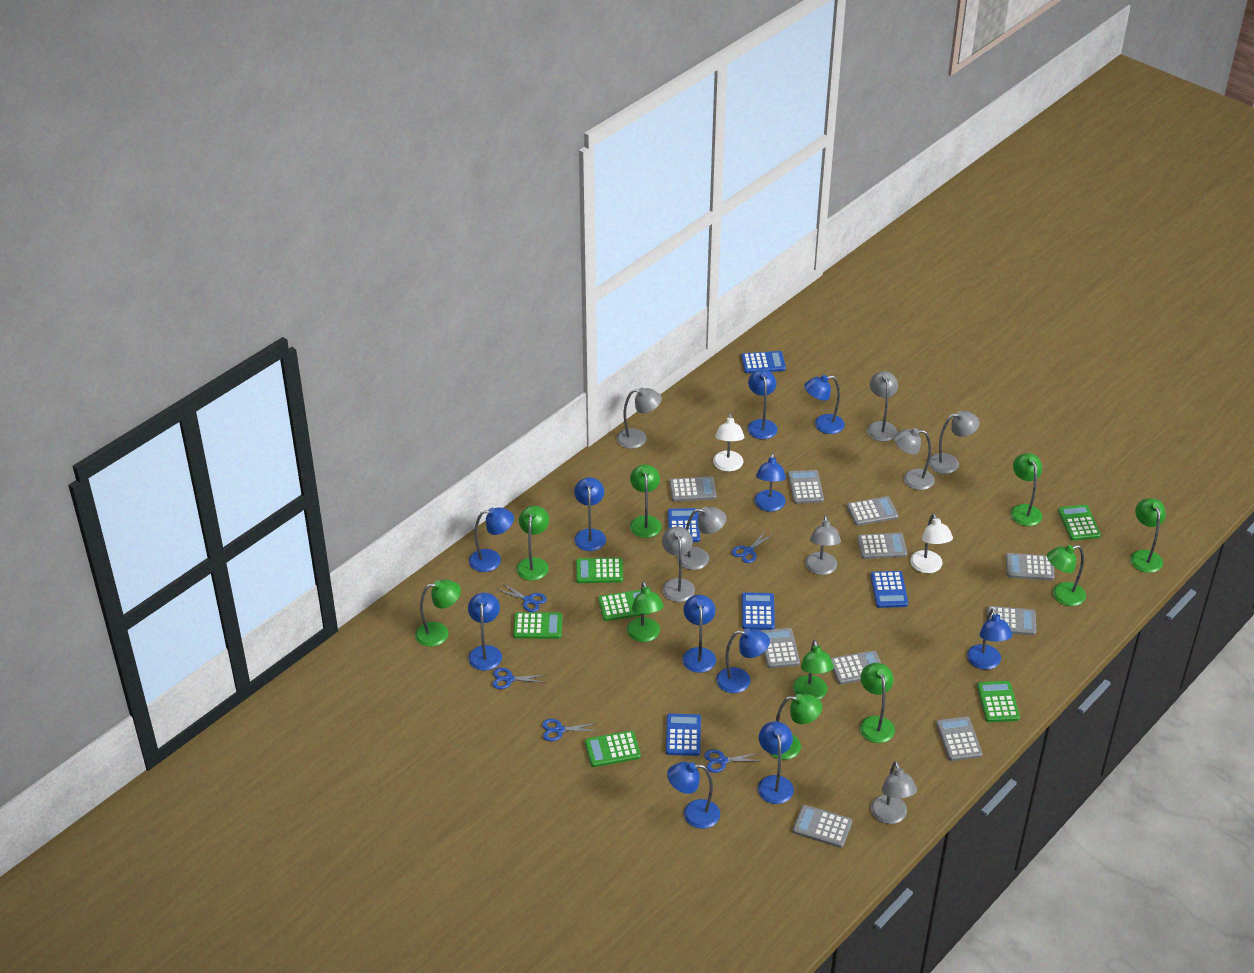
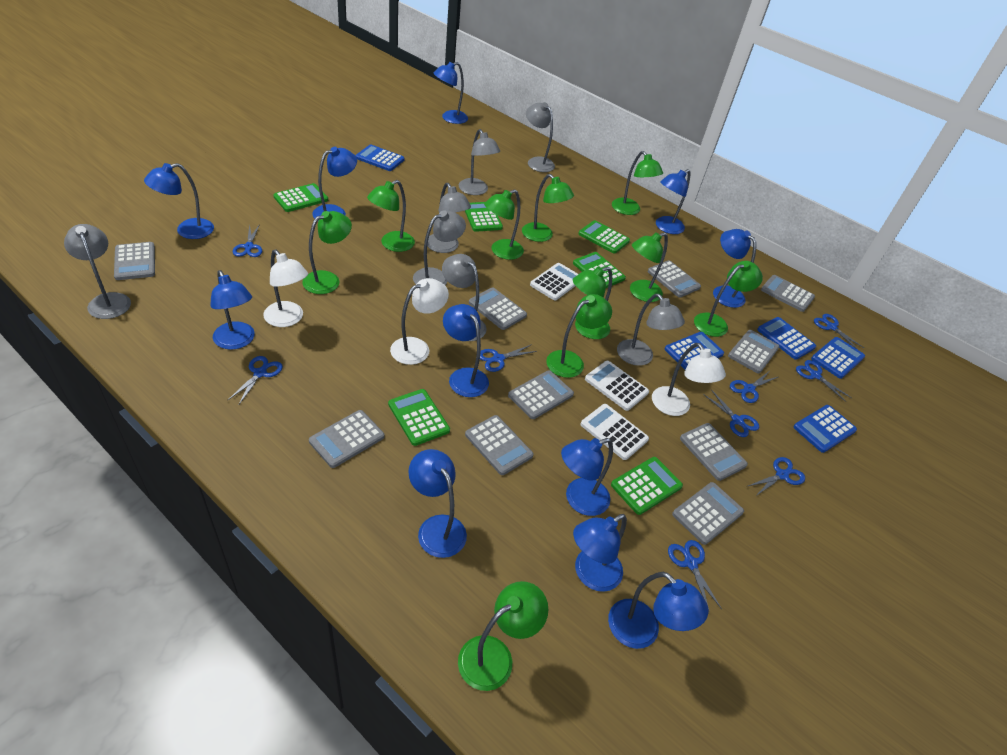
blue scissors: 5 -> 9
grey lamp: 8 -> 7
white calculator: 0 -> 3
white lamp: 2 -> 3

